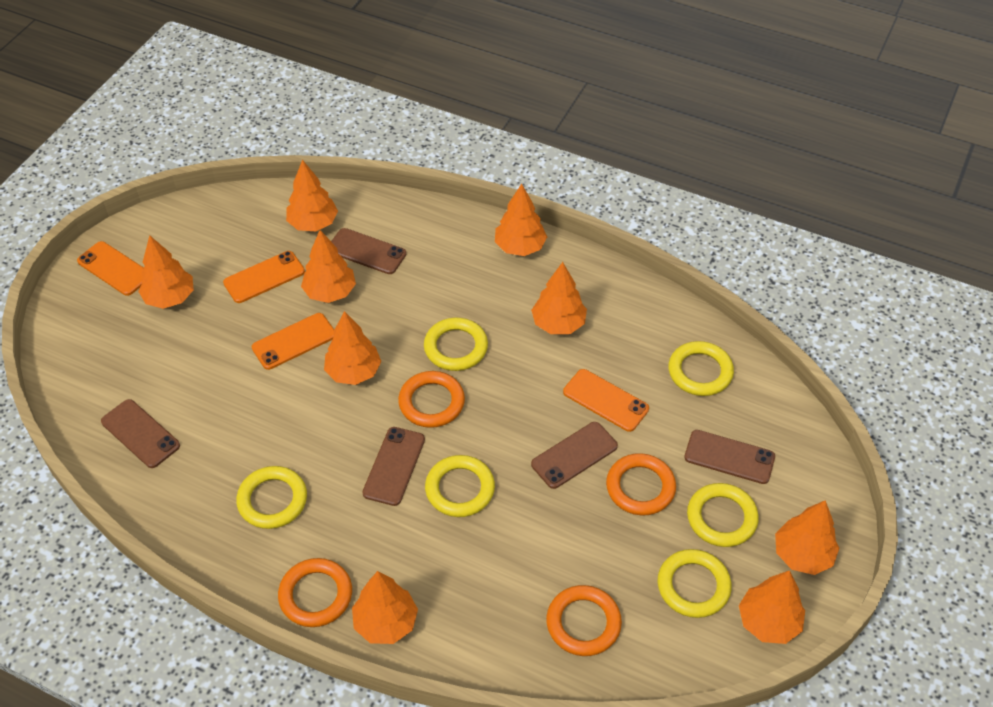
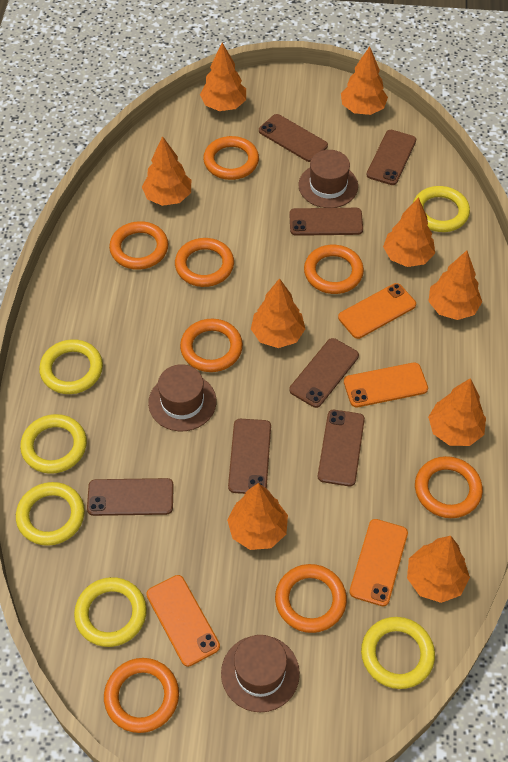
brown hat: 0 -> 3
brown phone: 5 -> 7
orange ring: 4 -> 8

